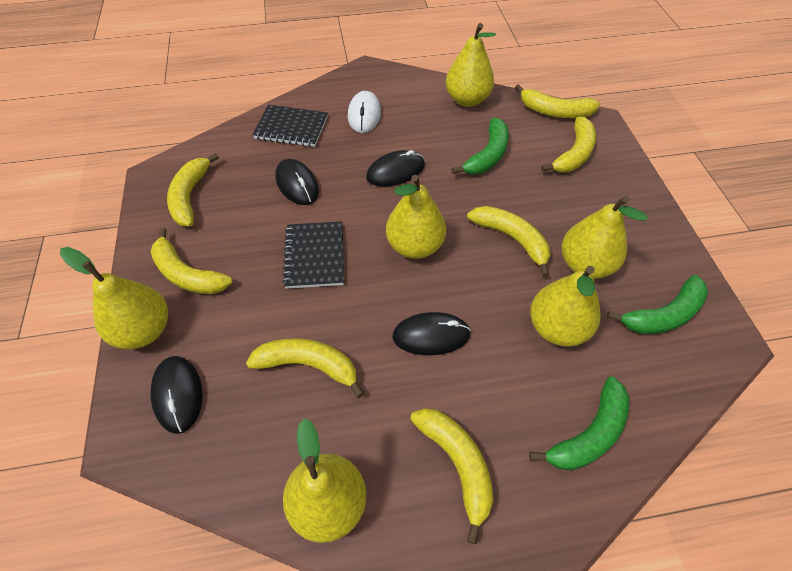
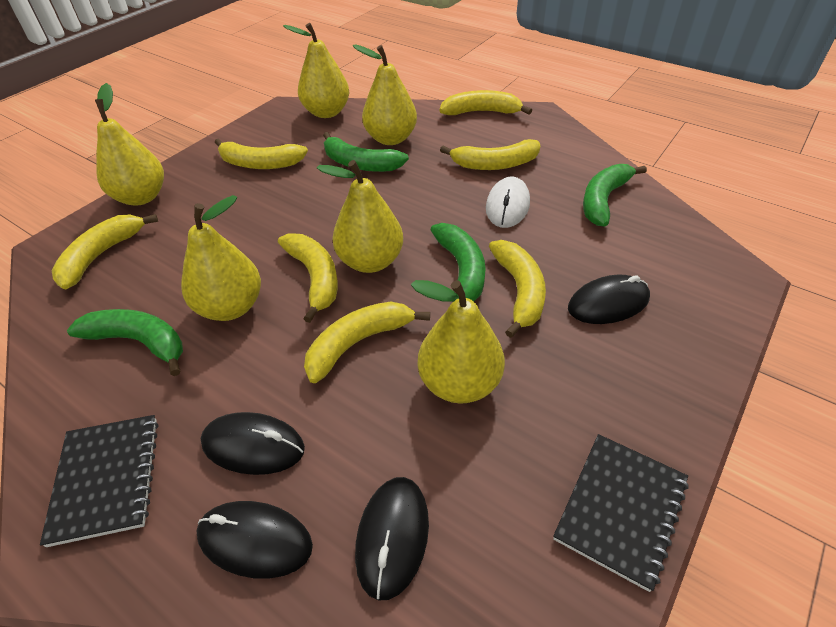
green banana: 3 -> 4

